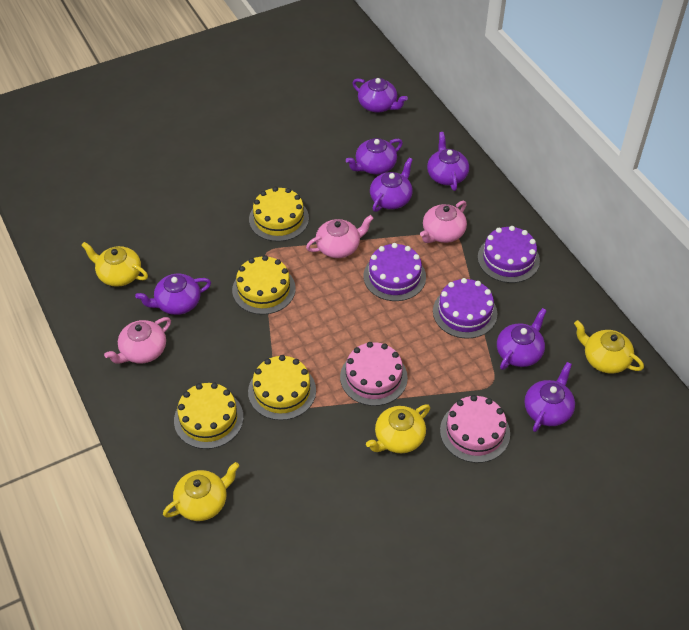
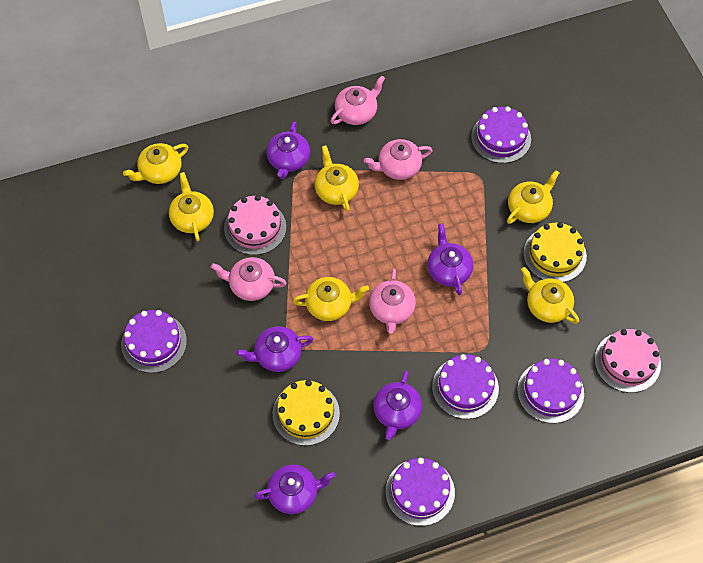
pink teapot: 3 -> 4
purple cake: 3 -> 5
purple teapot: 7 -> 5
yellow cake: 4 -> 2
yellow teapot: 4 -> 6

